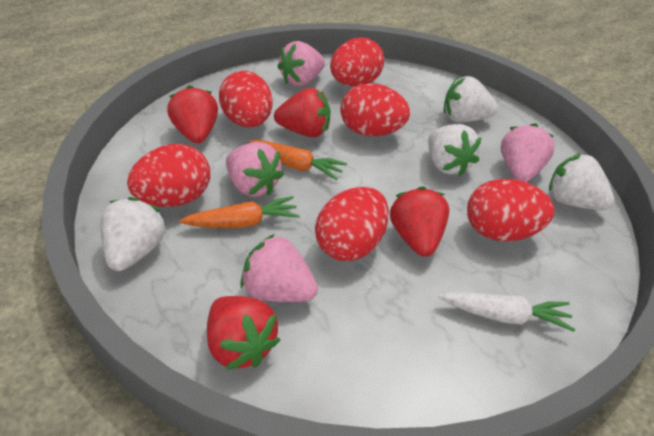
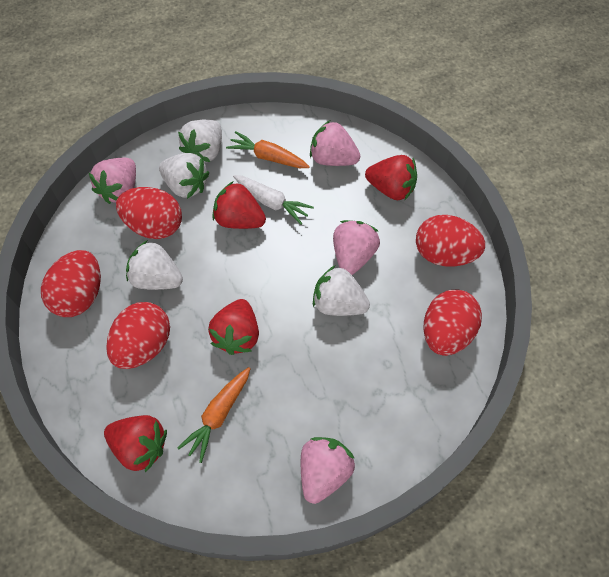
red egg: 6 -> 5

